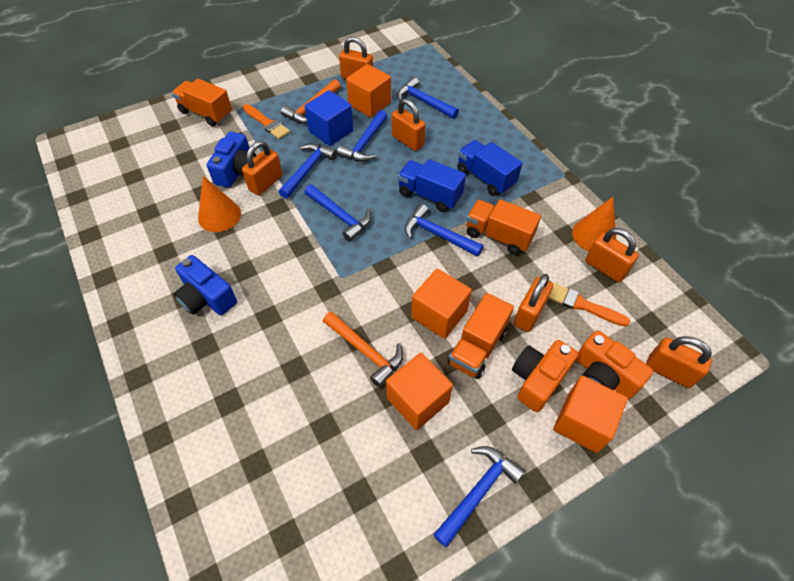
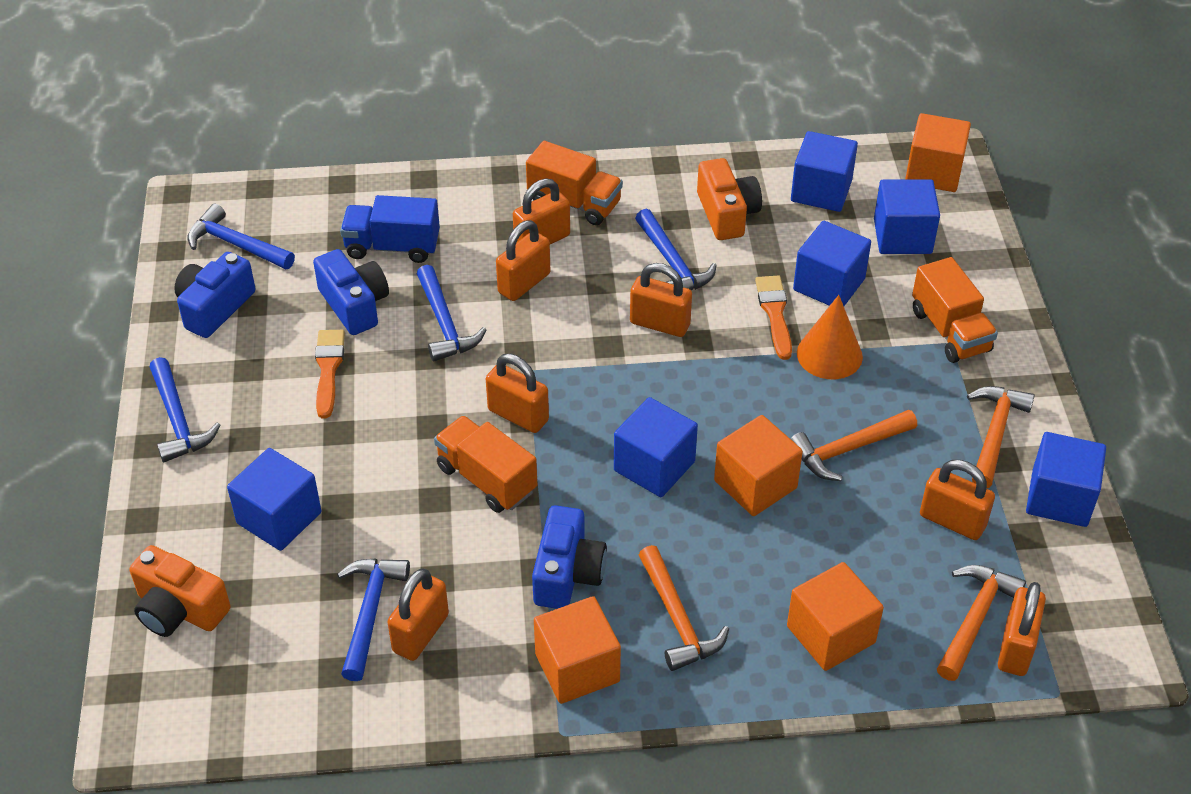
blue camera: 2 -> 3
blue cube: 1 -> 6
blue hammer: 6 -> 5
blue truck: 2 -> 1
orange cone: 2 -> 1
orange hammer: 2 -> 4
orange padlock: 6 -> 7

